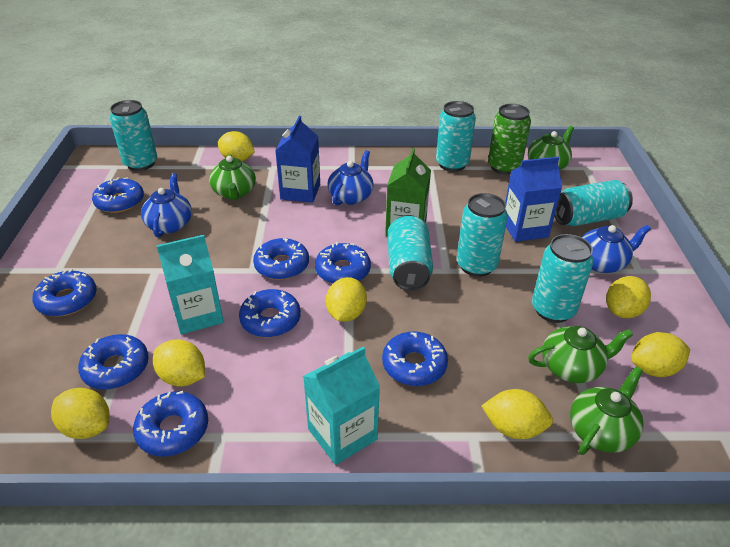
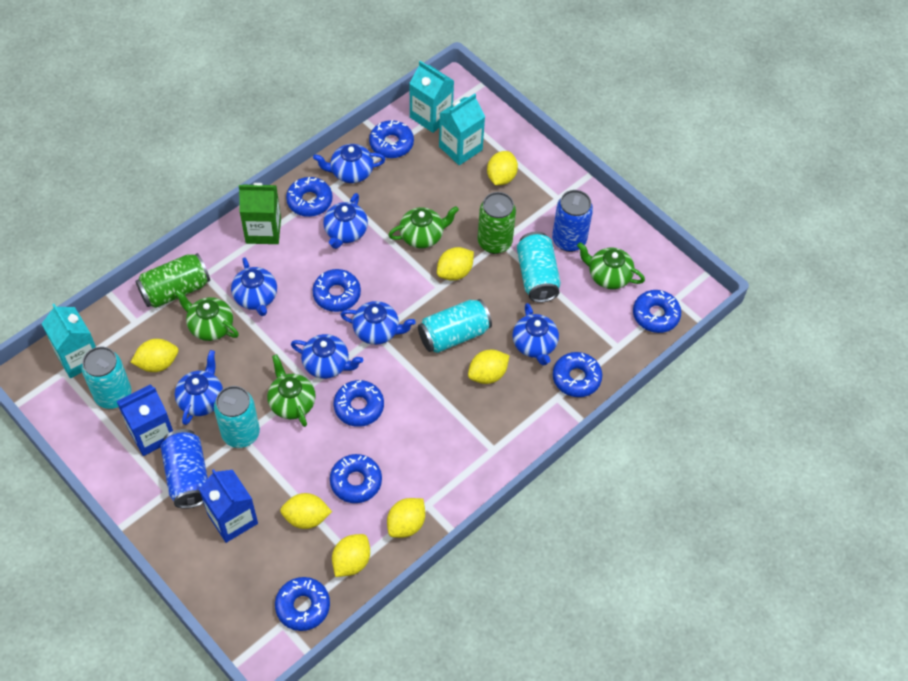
blue can: 0 -> 2
blue teapot: 3 -> 7
green can: 1 -> 2
turquoise can: 6 -> 4
turquoise carton: 2 -> 3

